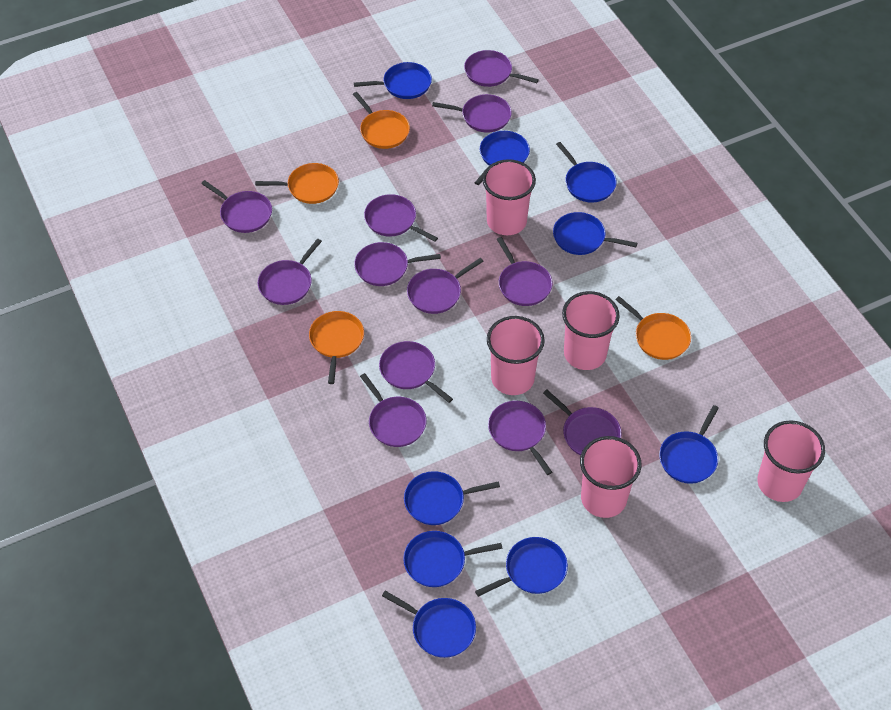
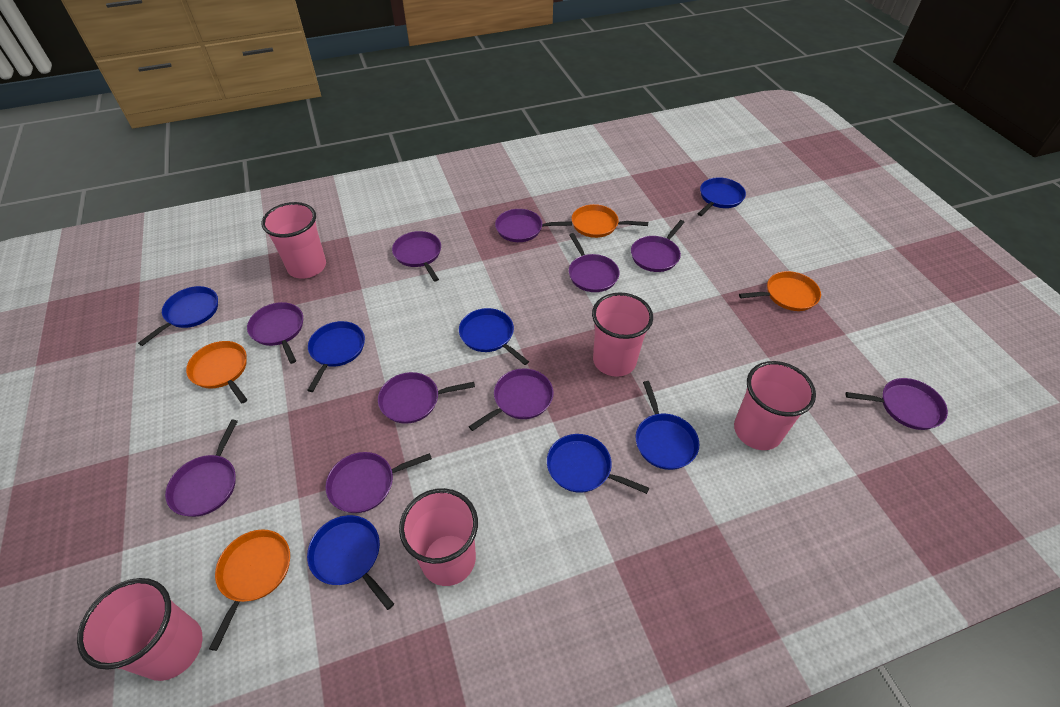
blue pan: 9 -> 7
purple pan: 12 -> 10

